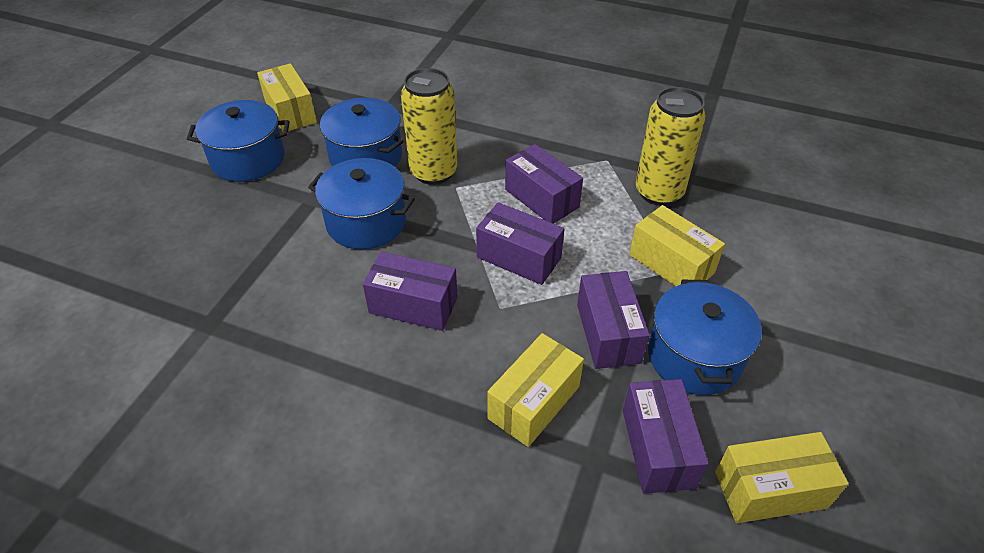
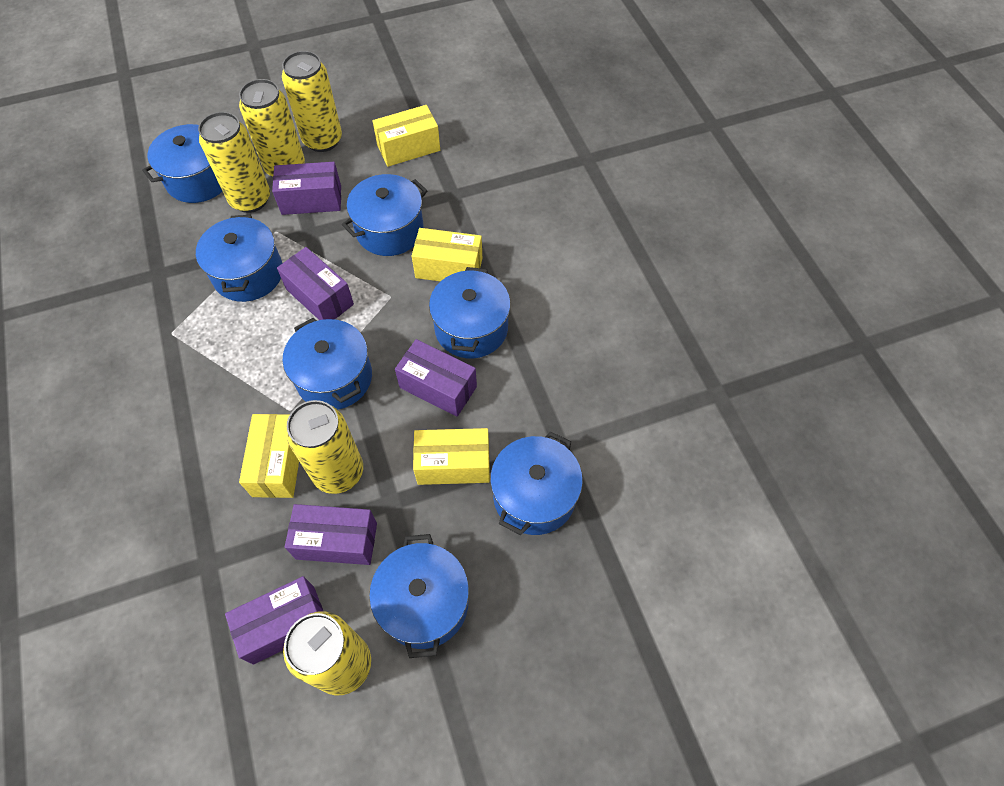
blue pot: 4 -> 7
yellow can: 2 -> 5

